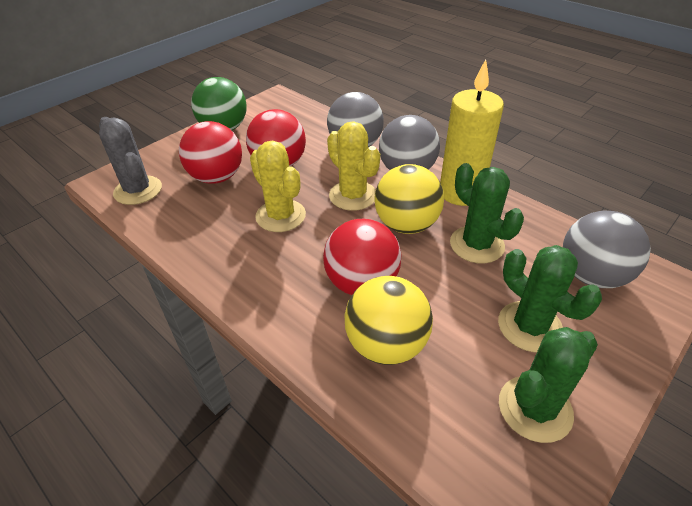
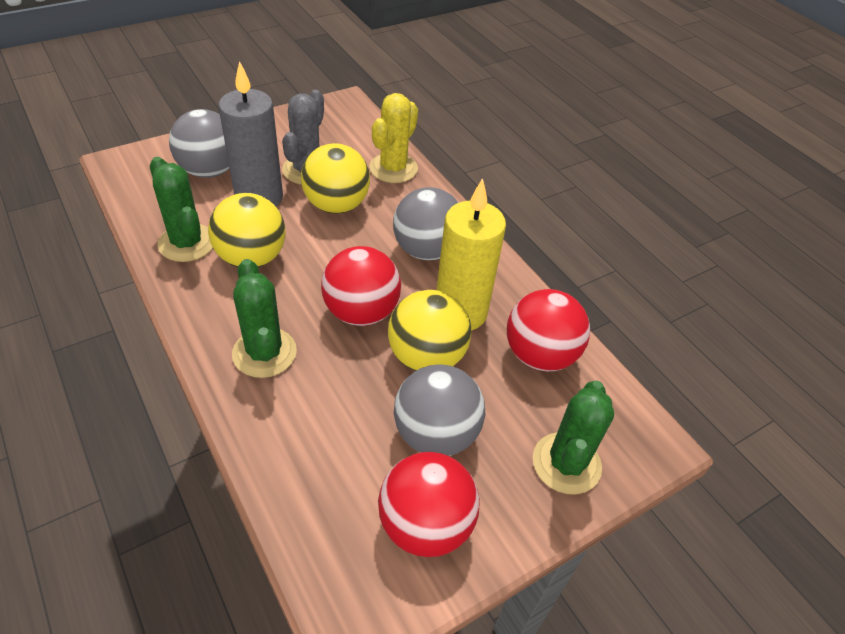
green ball: 1 -> 0
grey candle: 0 -> 1
yellow ball: 2 -> 3
yellow cactus: 2 -> 1

